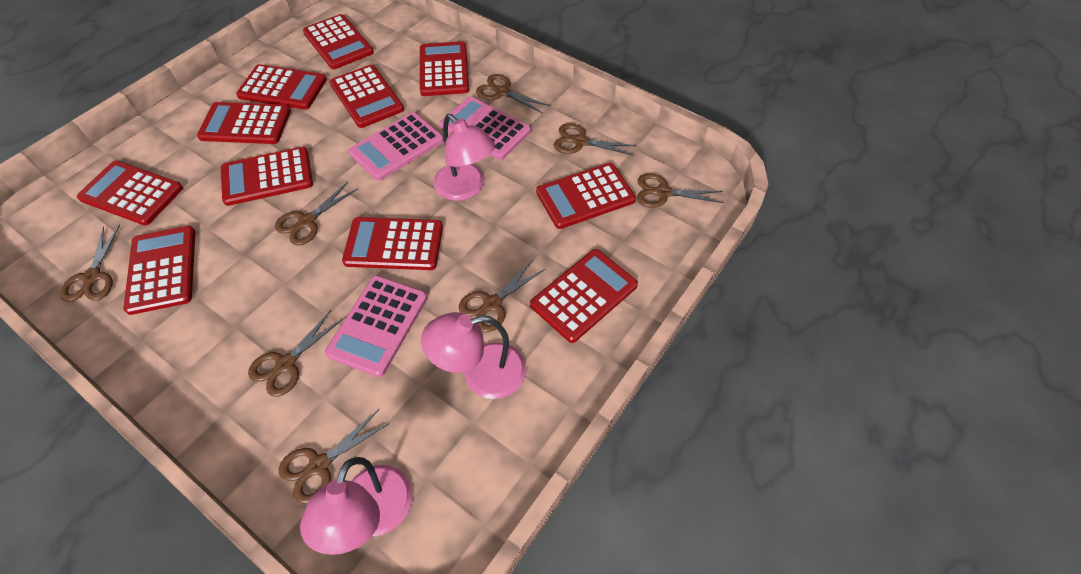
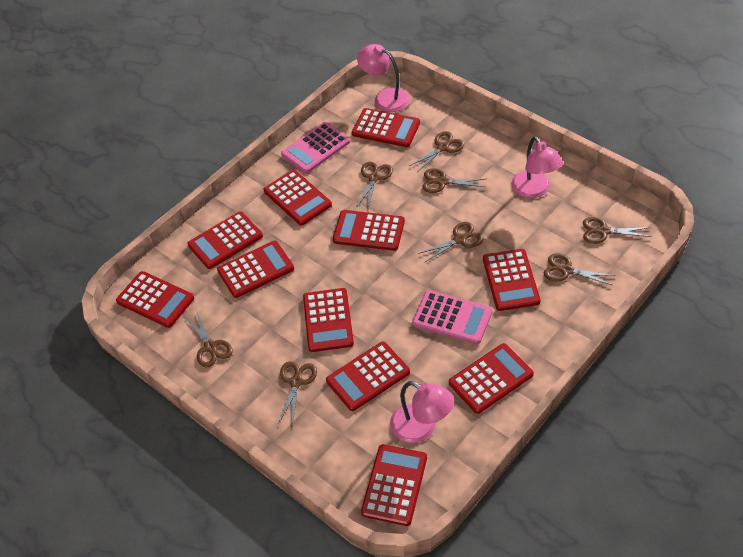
pink calculator: 3 -> 2

